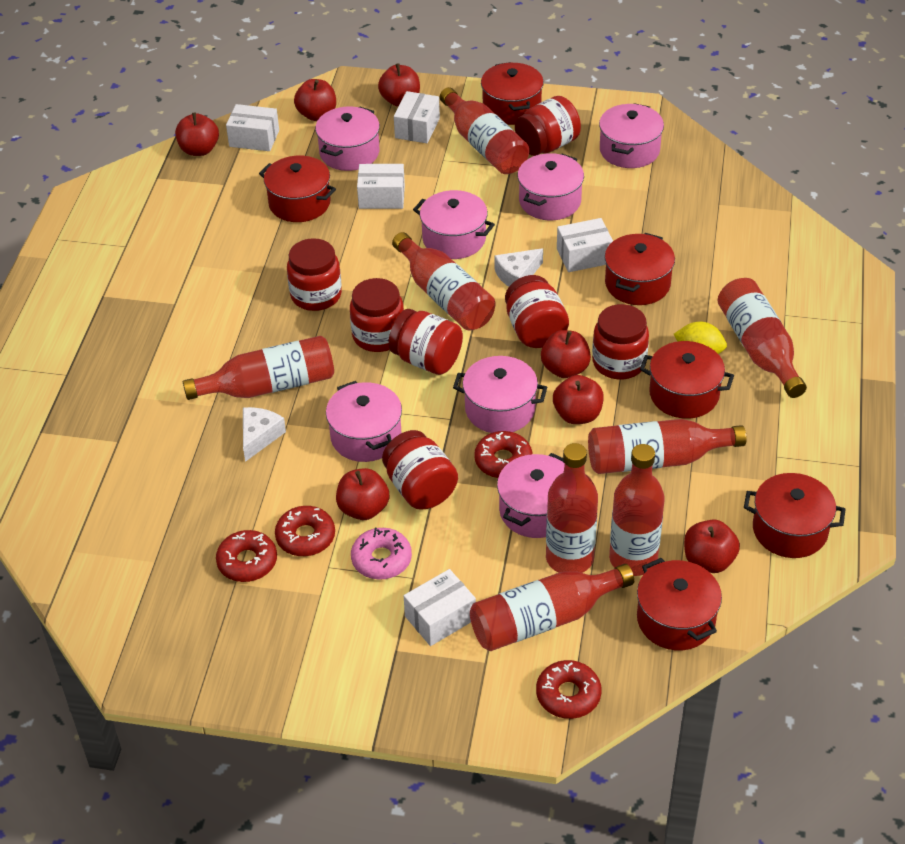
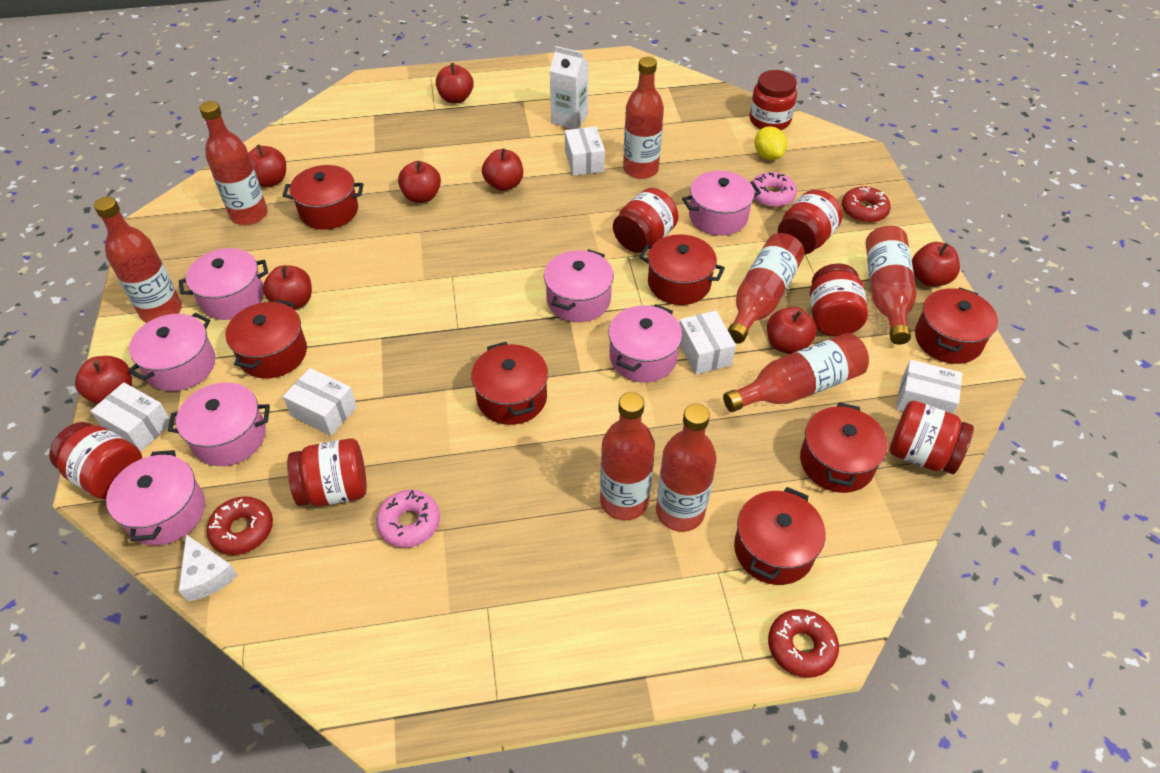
pink donut: 1 -> 2
red apple: 7 -> 8
red donut: 4 -> 3
red pot: 6 -> 7
white carton: 0 -> 1
white cheese: 2 -> 1

